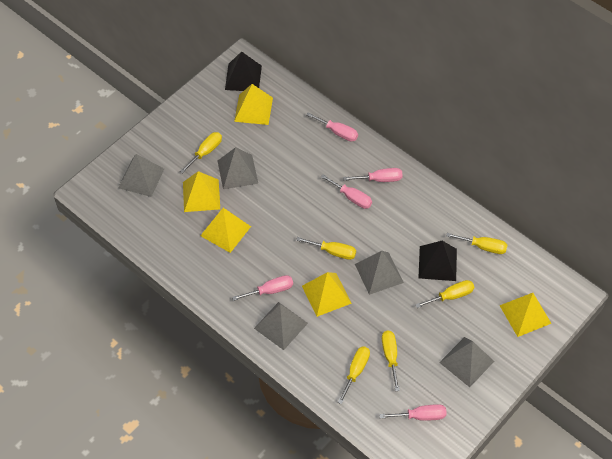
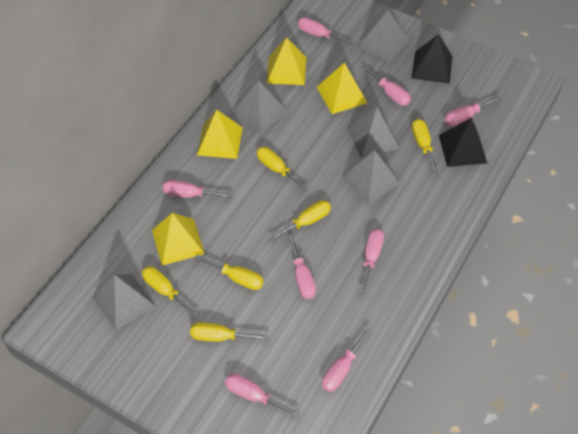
pink screwdriver: 5 -> 8
yellow pyramid: 5 -> 4

